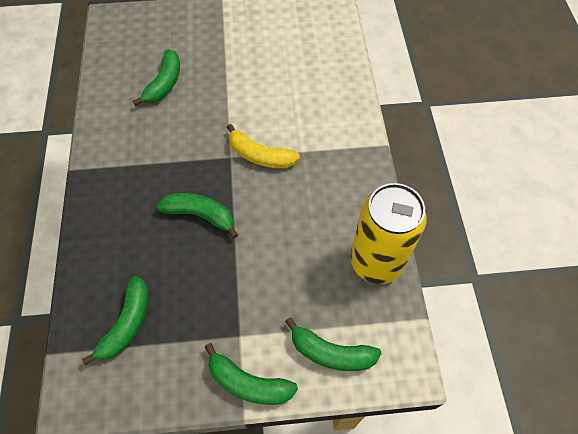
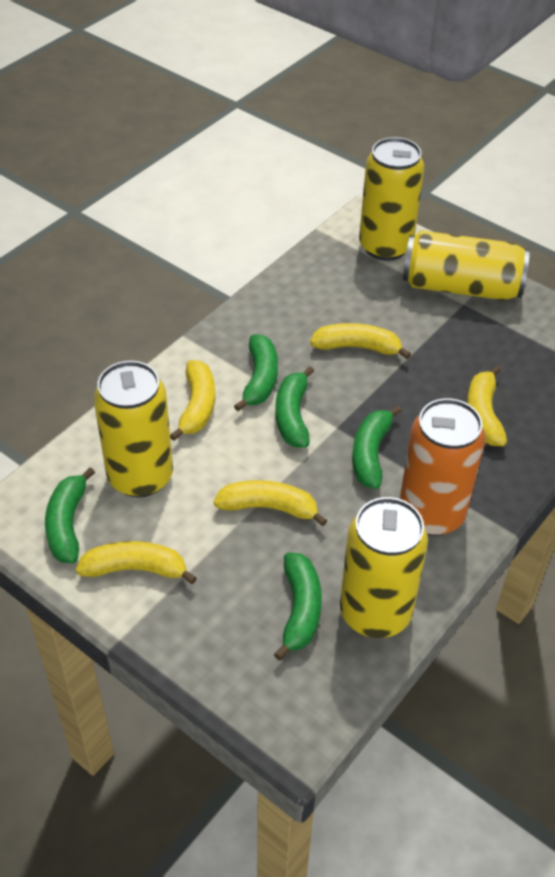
orange can: 0 -> 1
yellow banana: 1 -> 5
yellow can: 1 -> 4

